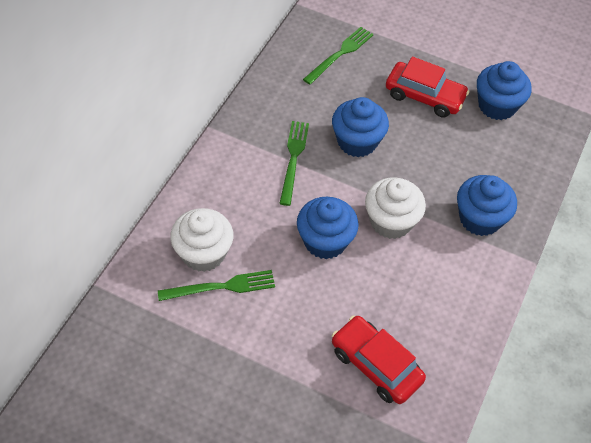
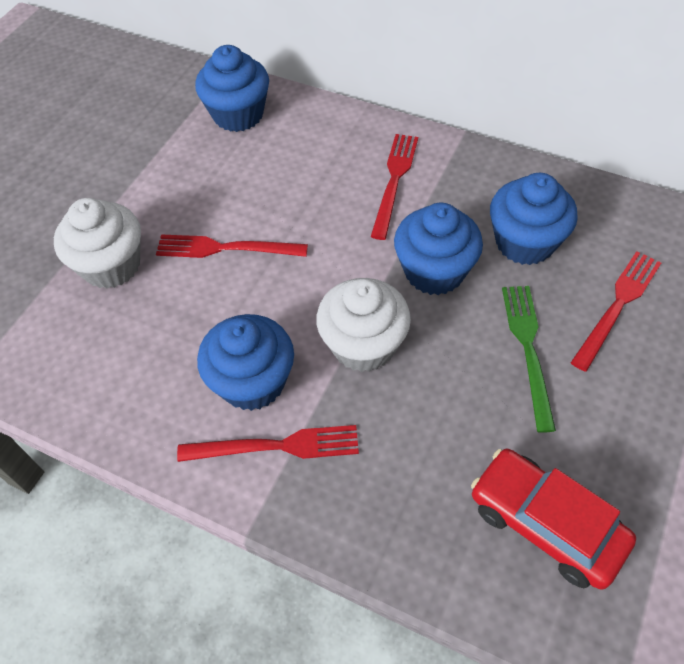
green fork: 3 -> 1
red car: 2 -> 1
red fork: 0 -> 4

